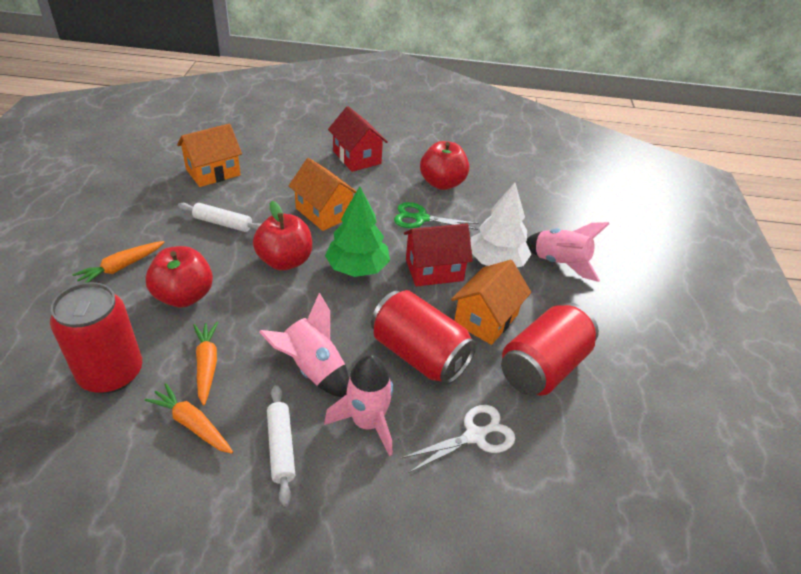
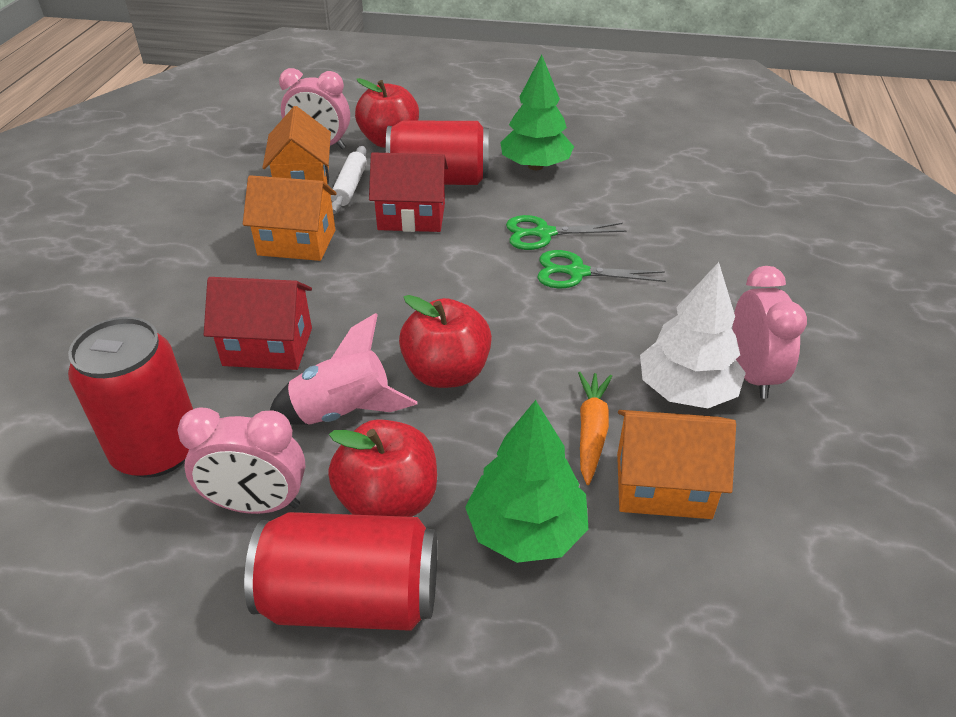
green scissors: 1 -> 2
green tree: 1 -> 2
orange carrot: 3 -> 1
pink clock: 0 -> 3
pink rocket: 3 -> 1
white rolling pin: 2 -> 1
white scissors: 1 -> 0

